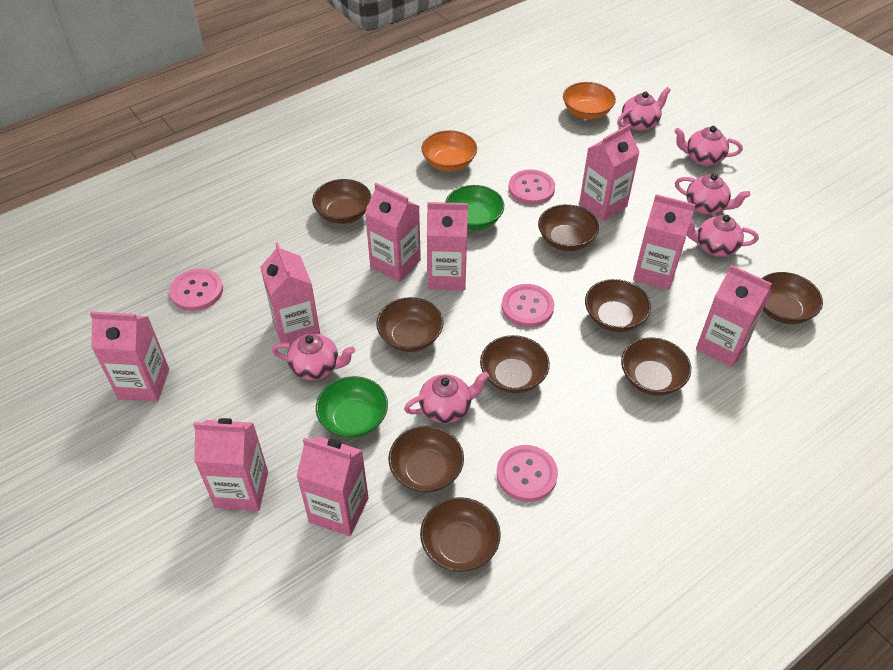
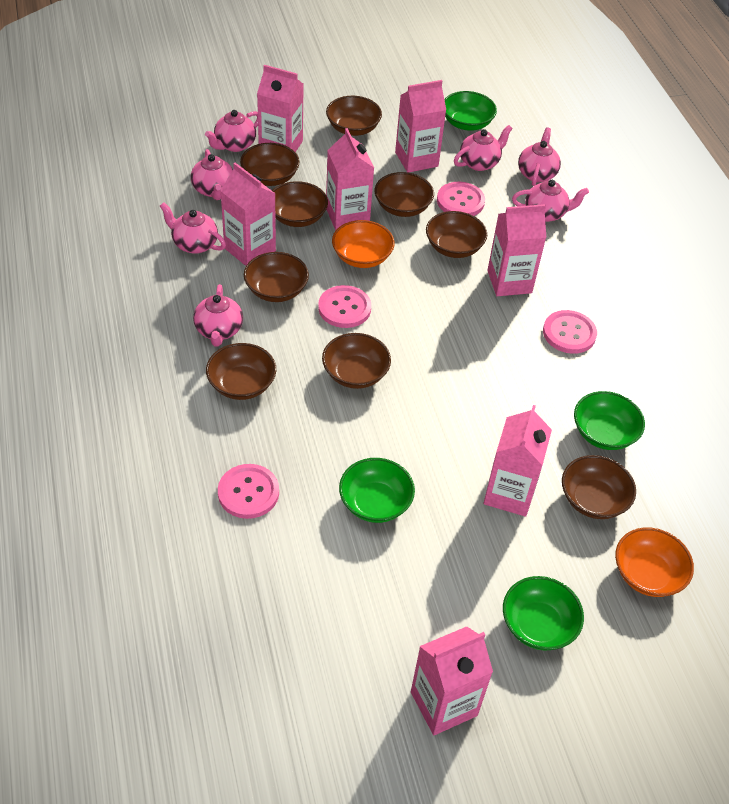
green bowl: 2 -> 4
pink carton: 9 -> 7
pink teapot: 6 -> 7

